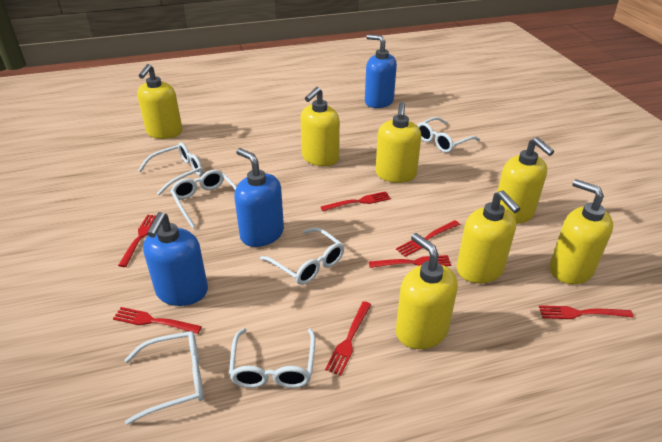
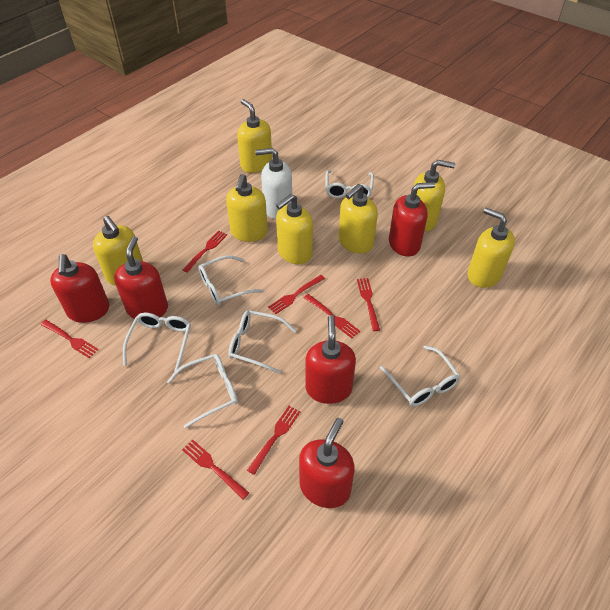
blue soap dispenser: 3 -> 0
red soap dispenser: 0 -> 5
white soap dispenser: 0 -> 1

